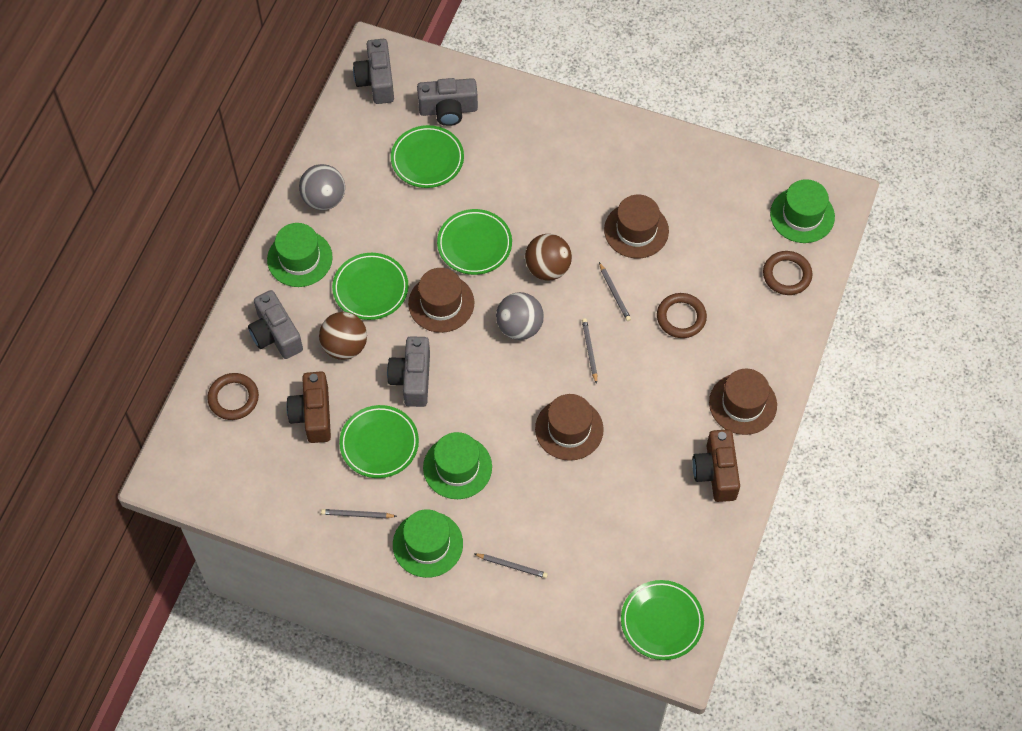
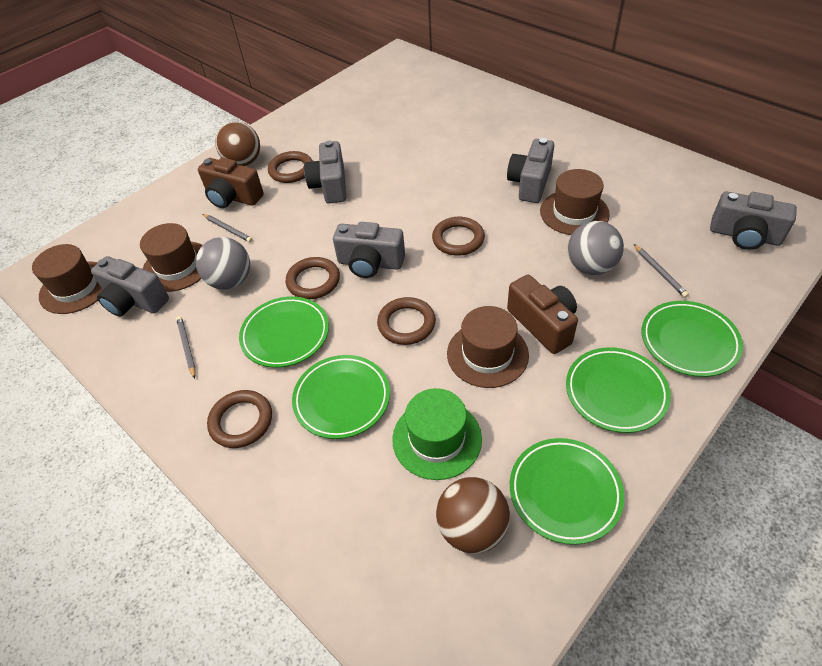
brown ring: 3 -> 5
green hat: 4 -> 1
grey camera: 4 -> 5
grey pencil: 4 -> 3

